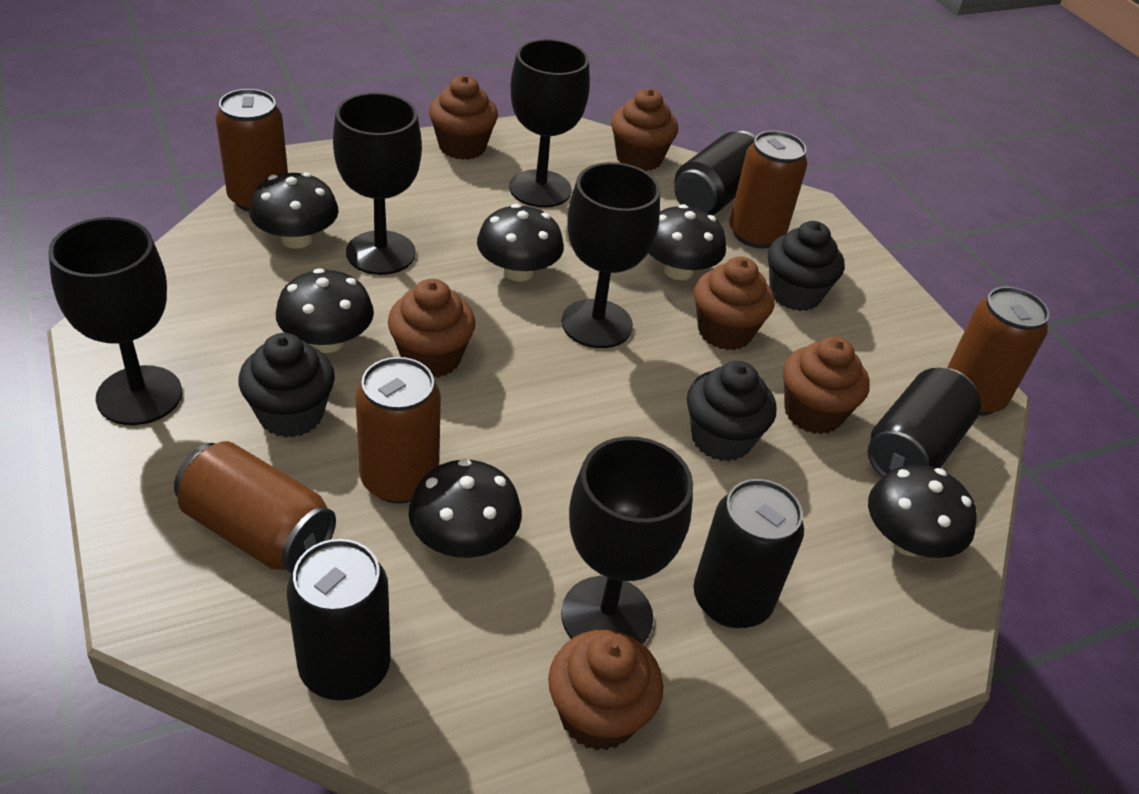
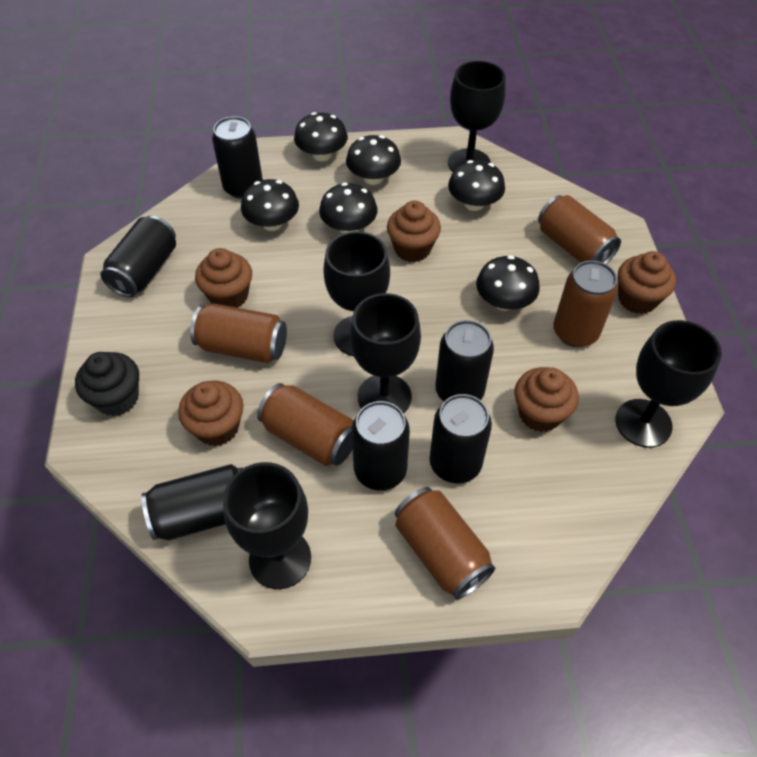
black can: 4 -> 6
black cupcake: 3 -> 1
brown cupcake: 6 -> 5

